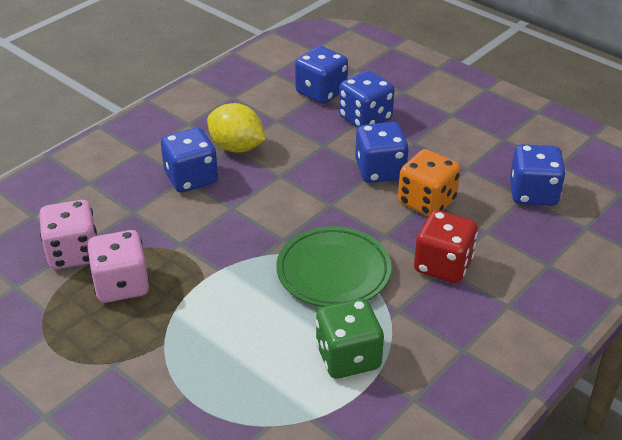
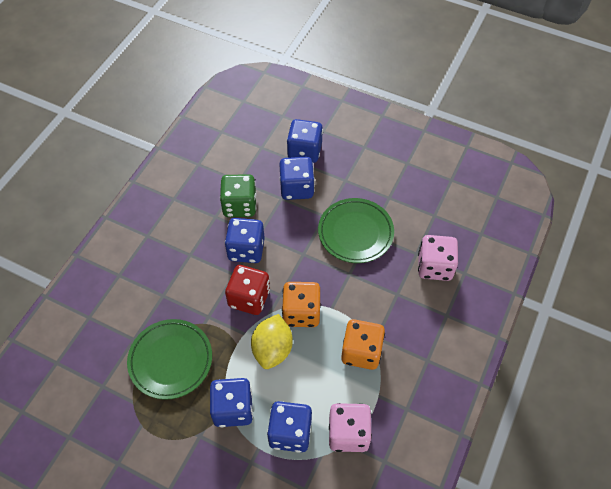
green plate: 1 -> 2
orange dice: 1 -> 2

